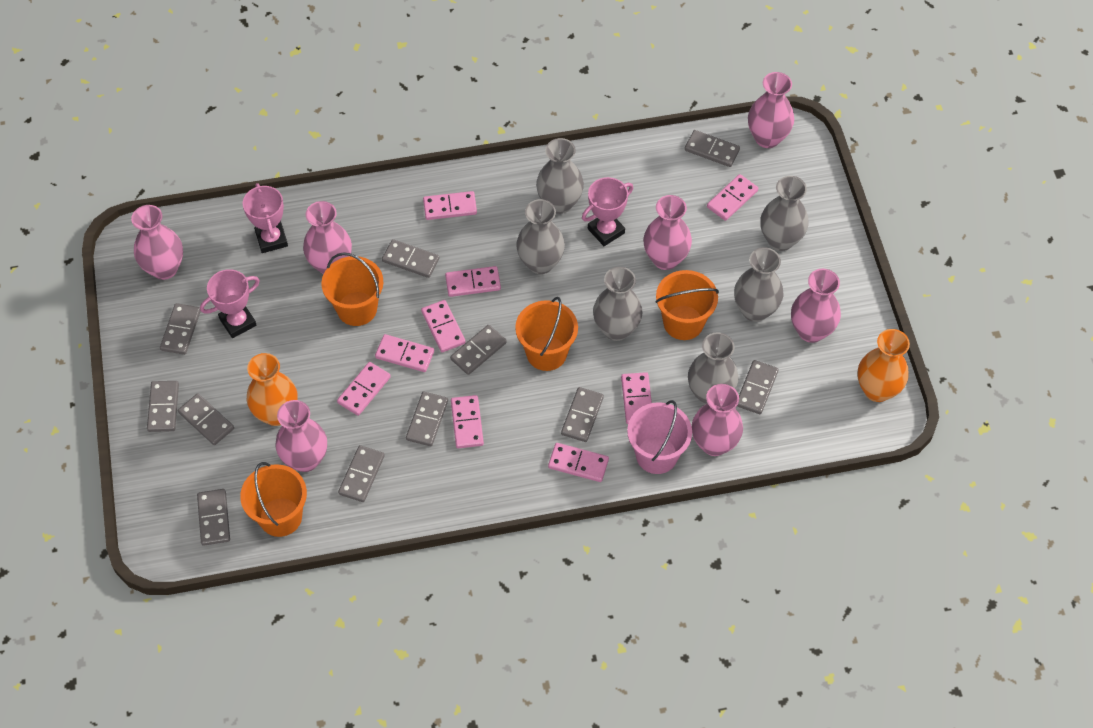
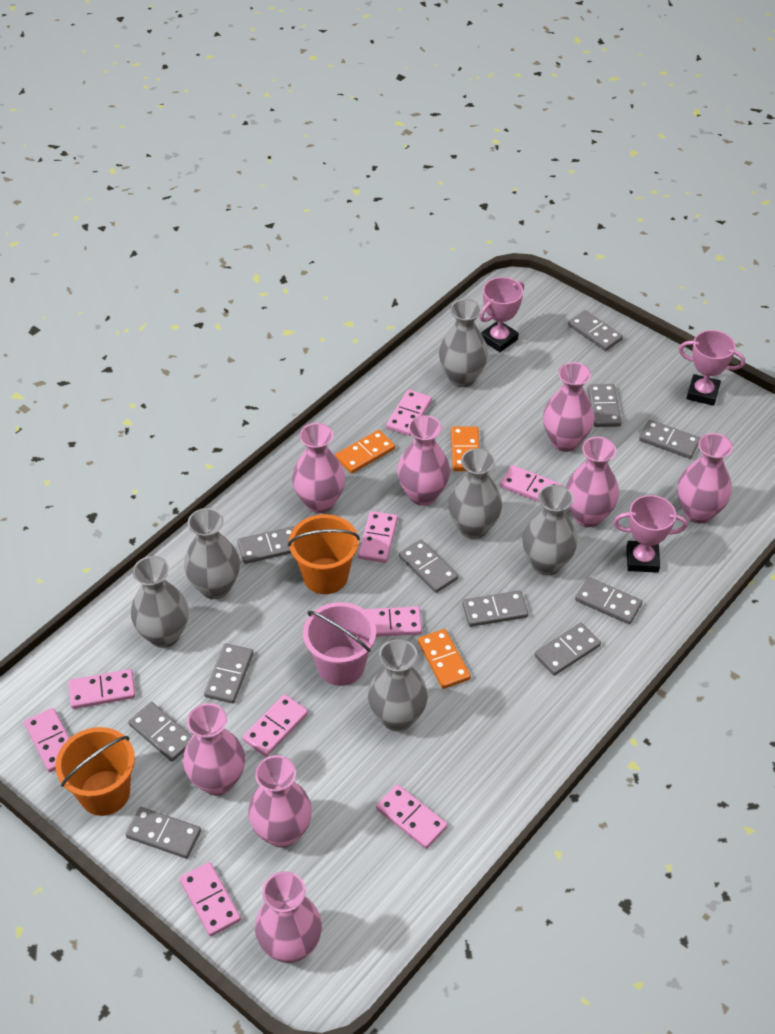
orange bucket: 4 -> 2
orange domino: 0 -> 3
orange vase: 2 -> 0
pink vase: 7 -> 8

